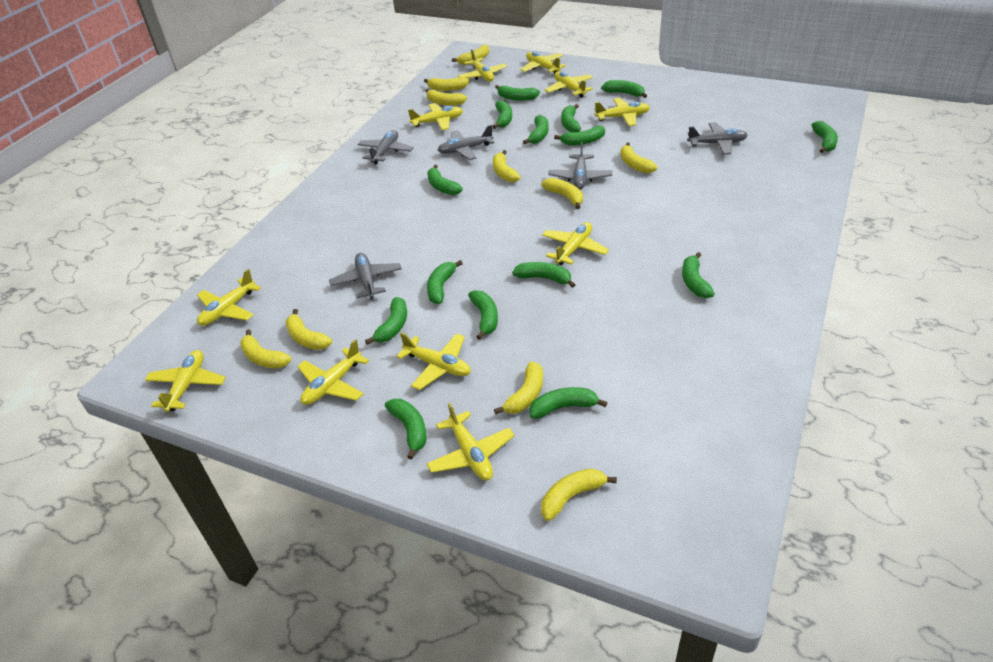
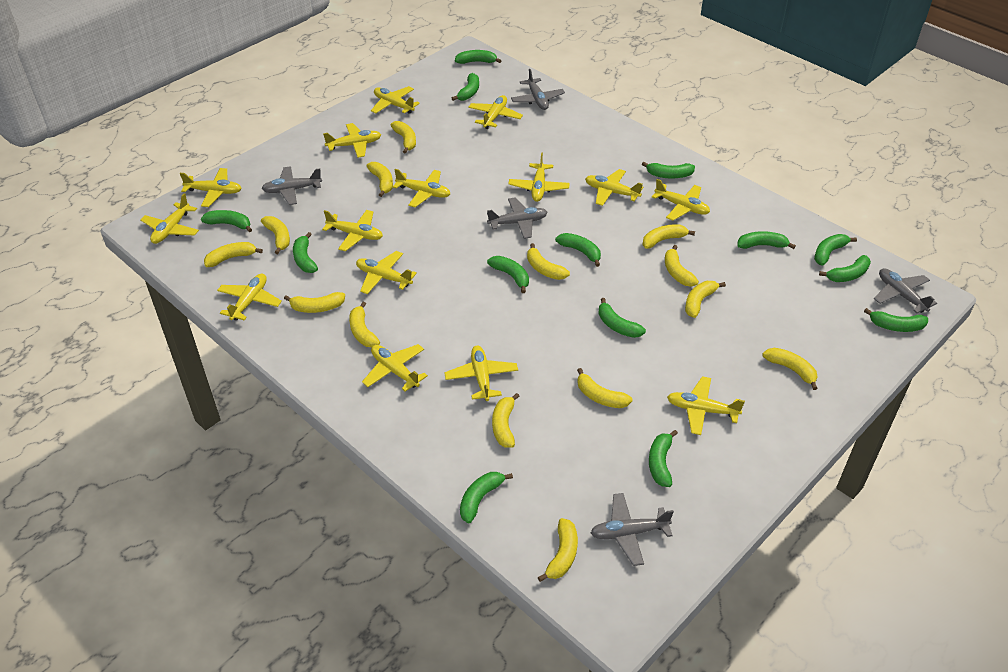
green banana: 15 -> 14
yellow banana: 10 -> 14
yellow plane: 11 -> 15

